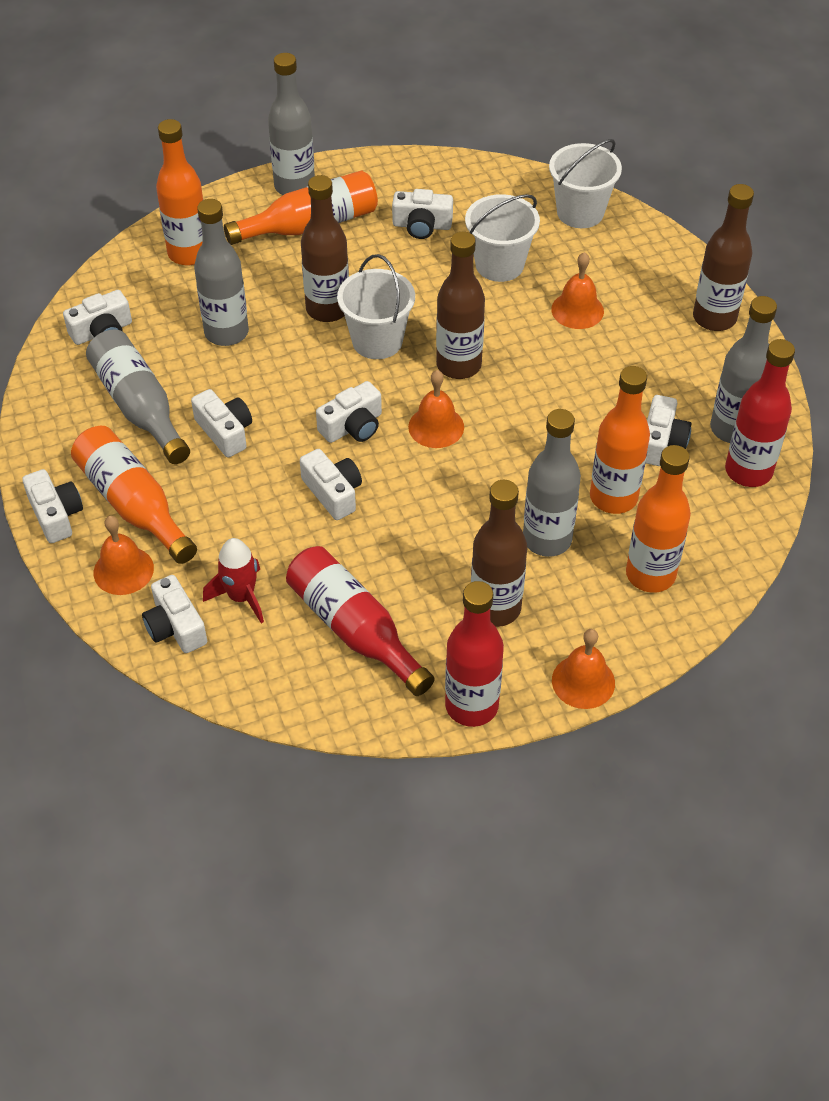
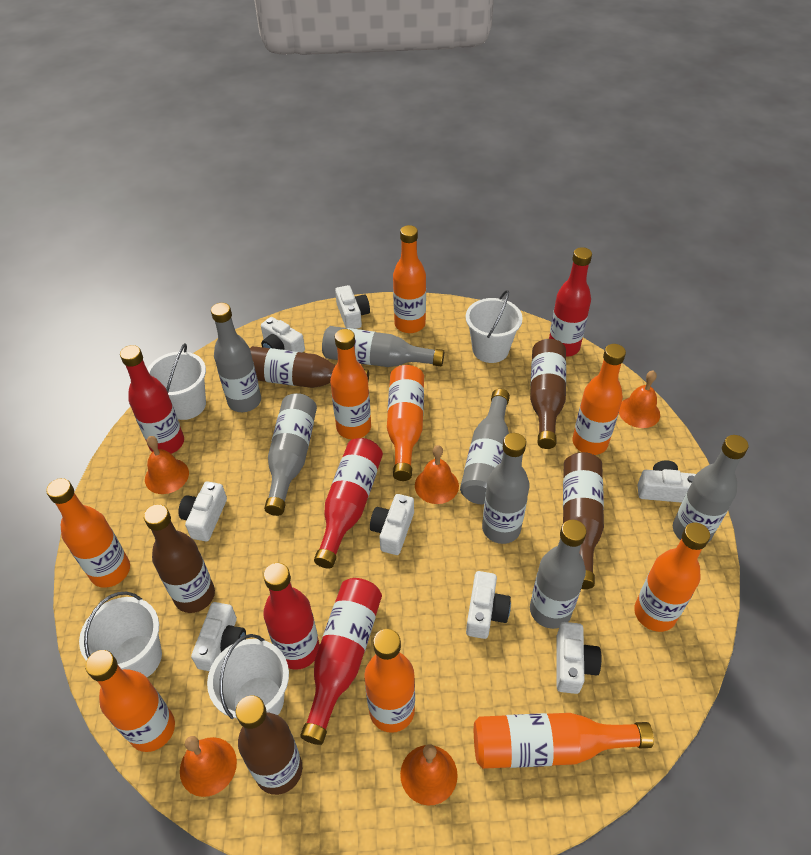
brown bottle: 4 -> 5
grey bottle: 5 -> 7
orange bell: 4 -> 5
orange bottle: 5 -> 9
red bottle: 3 -> 5
red rocket: 1 -> 0
white bucket: 3 -> 4

